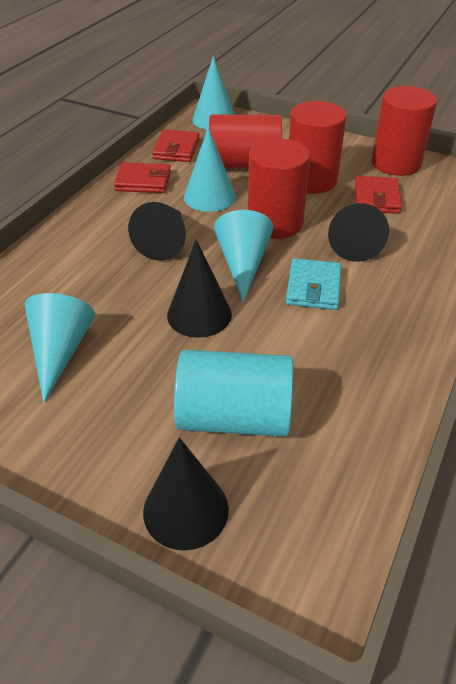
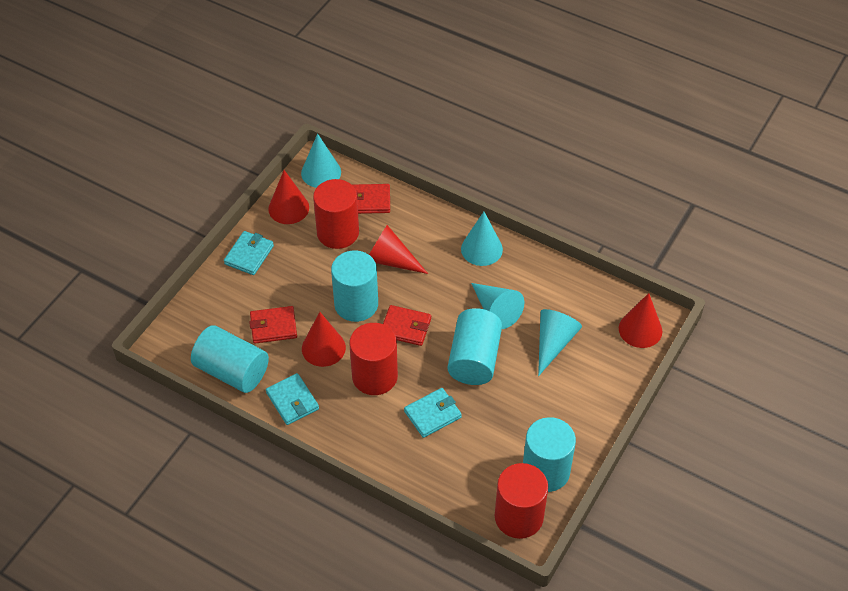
black cone: 4 -> 0
red cone: 0 -> 4
red cylinder: 4 -> 3
turquoise cylinder: 1 -> 4
turquoise wallet: 1 -> 3

